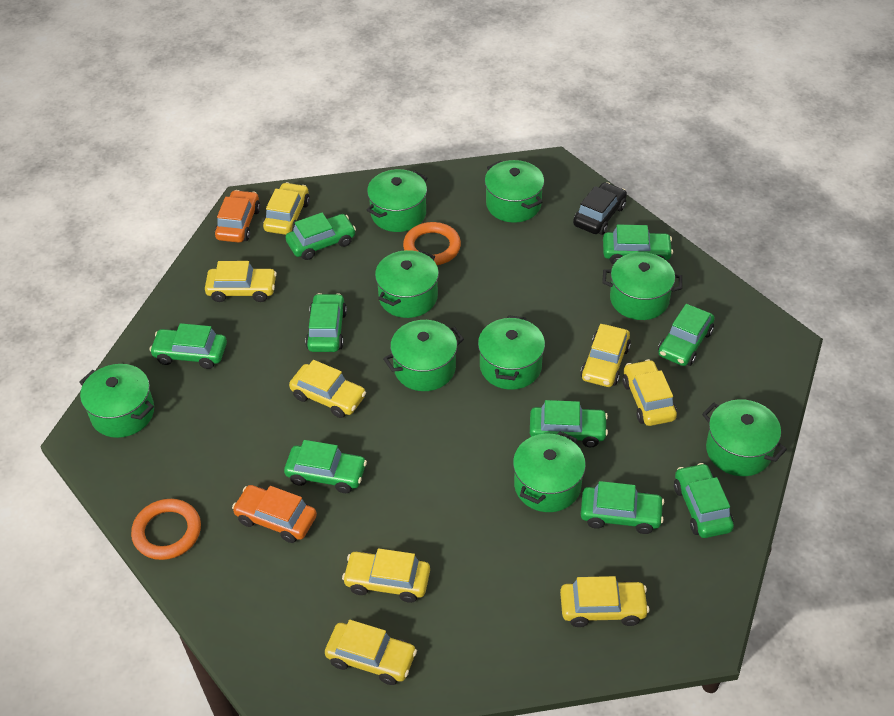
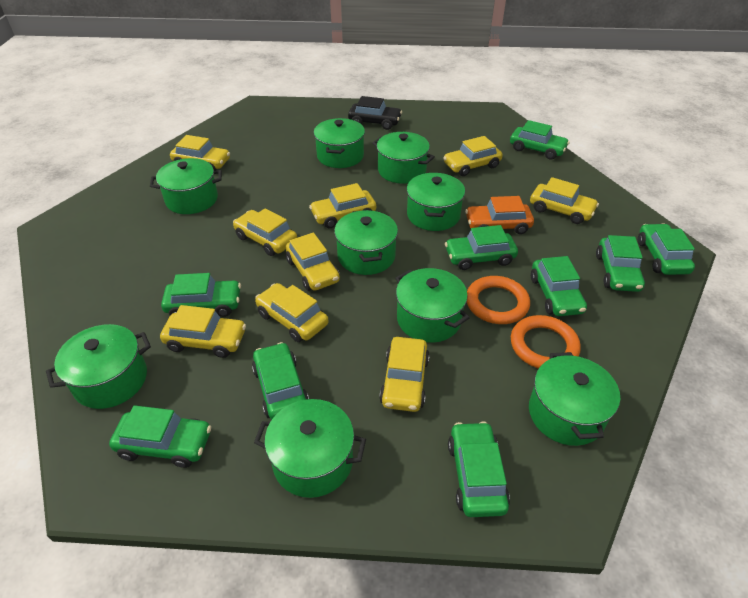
orange car: 2 -> 1
yellow car: 8 -> 9

